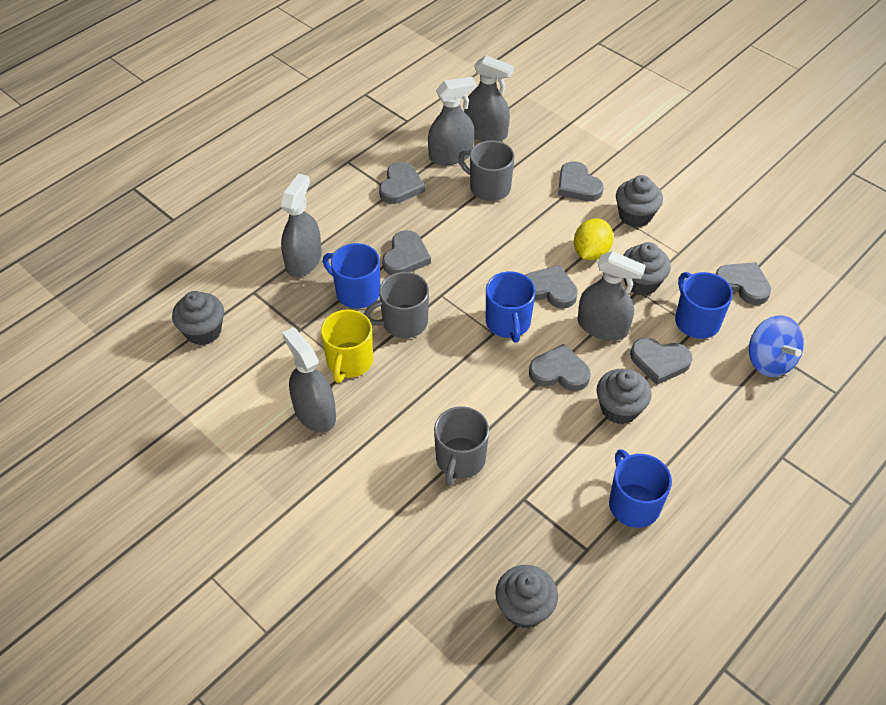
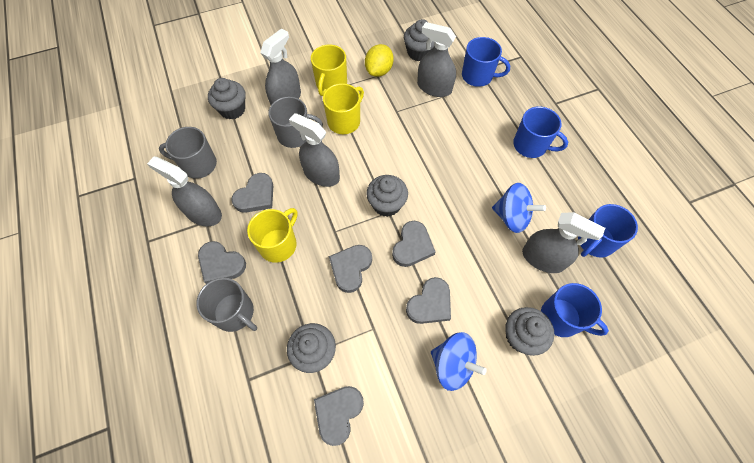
blue spinning top: 1 -> 2
grey heart: 7 -> 6
yellow mug: 1 -> 3

